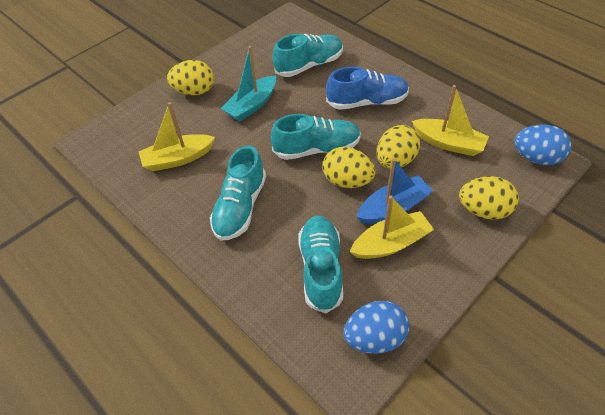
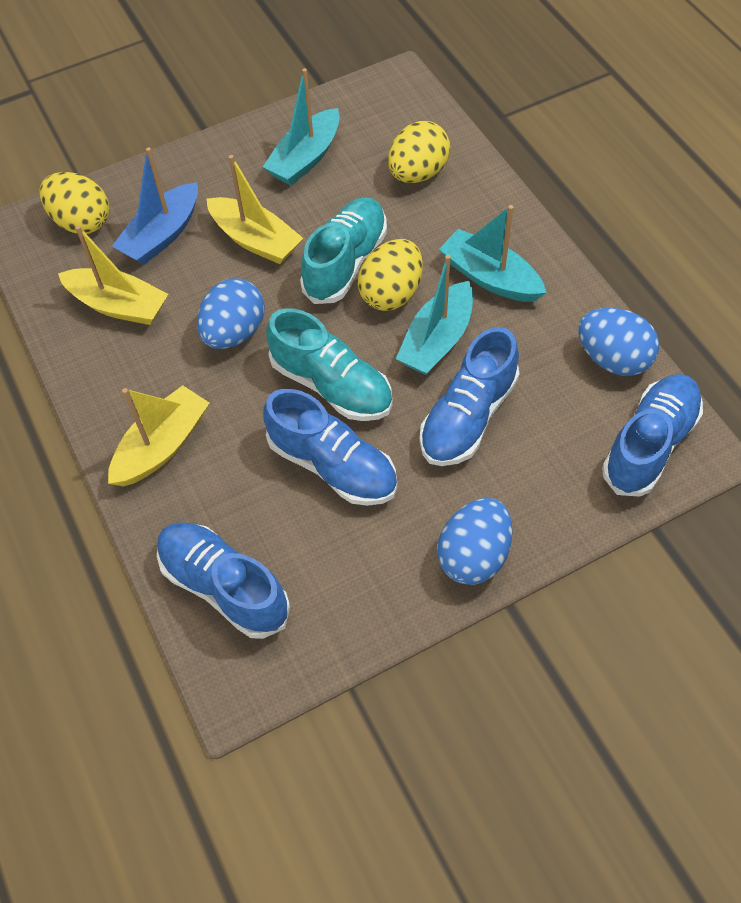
blue egg: 2 -> 3
blue shoe: 1 -> 4
turquoise boat: 1 -> 3
turquoise shoe: 4 -> 2
yellow egg: 4 -> 3

